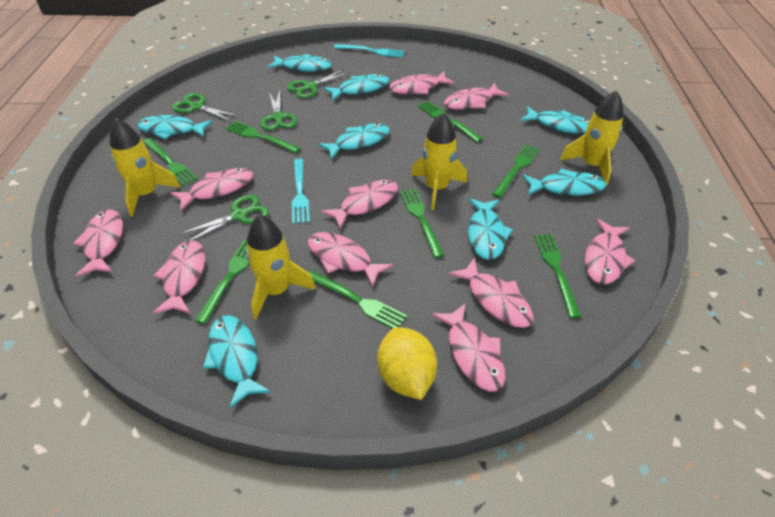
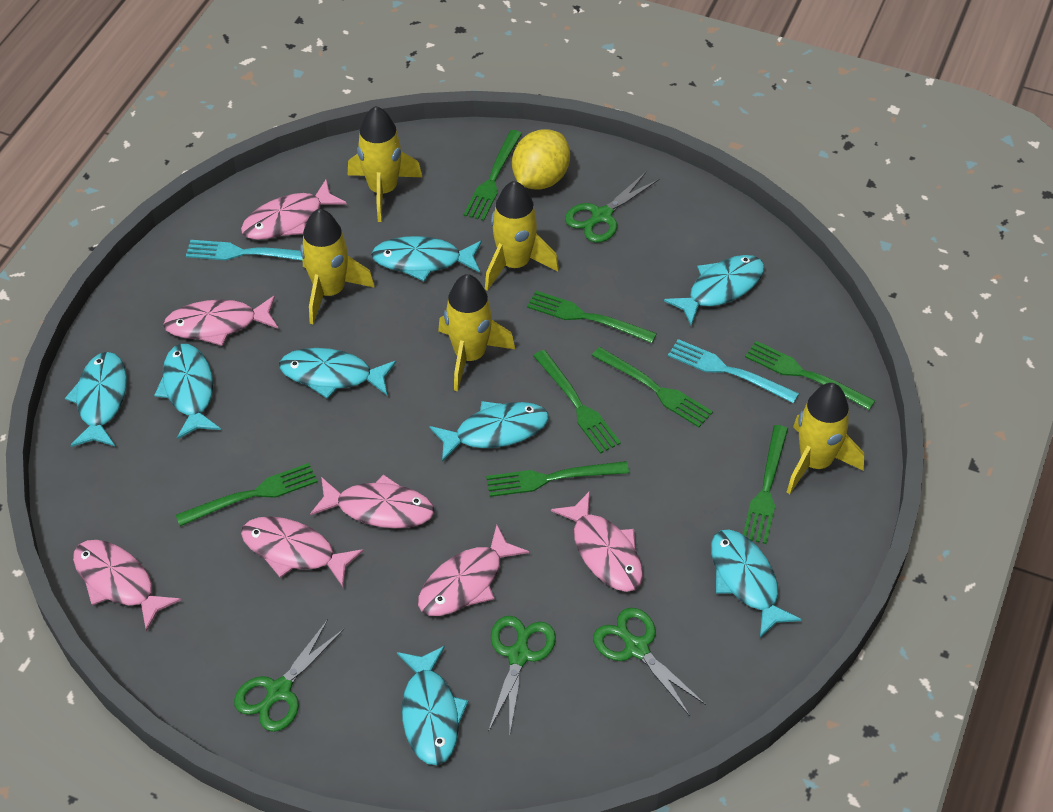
pink fish: 10 -> 7
yellow rocket: 4 -> 5

